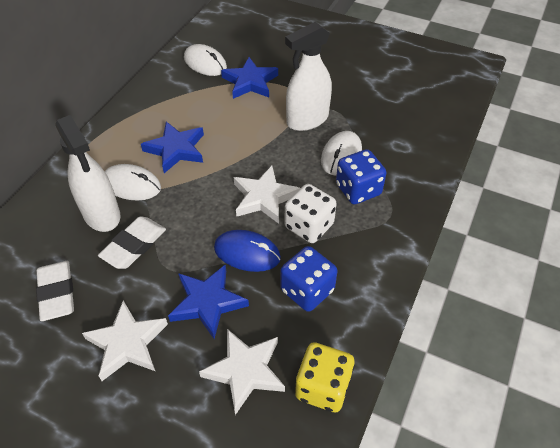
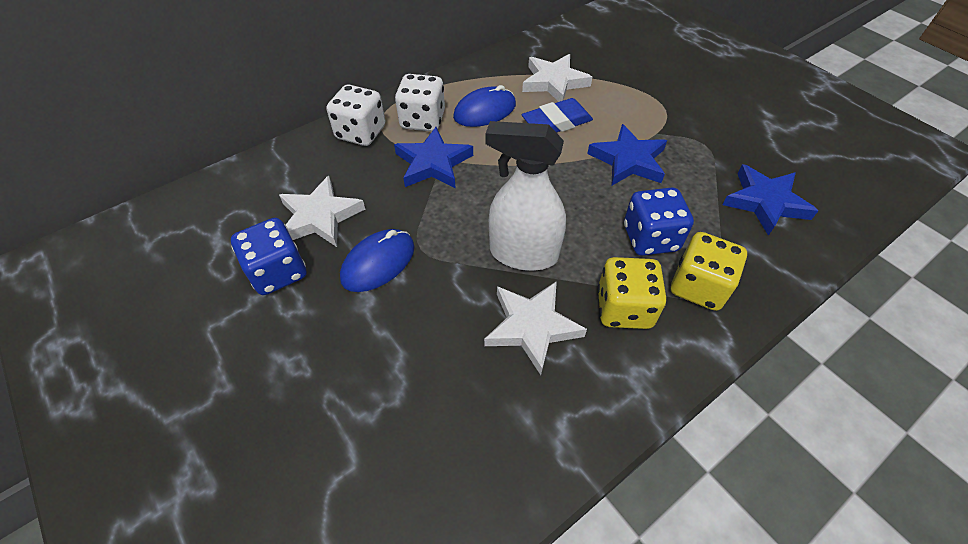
blue eraser: 0 -> 1
blue mouse: 1 -> 2
white dice: 1 -> 2
white eraser: 2 -> 0
white mouse: 3 -> 0
white spray bottle: 2 -> 1
yellow dice: 1 -> 2

